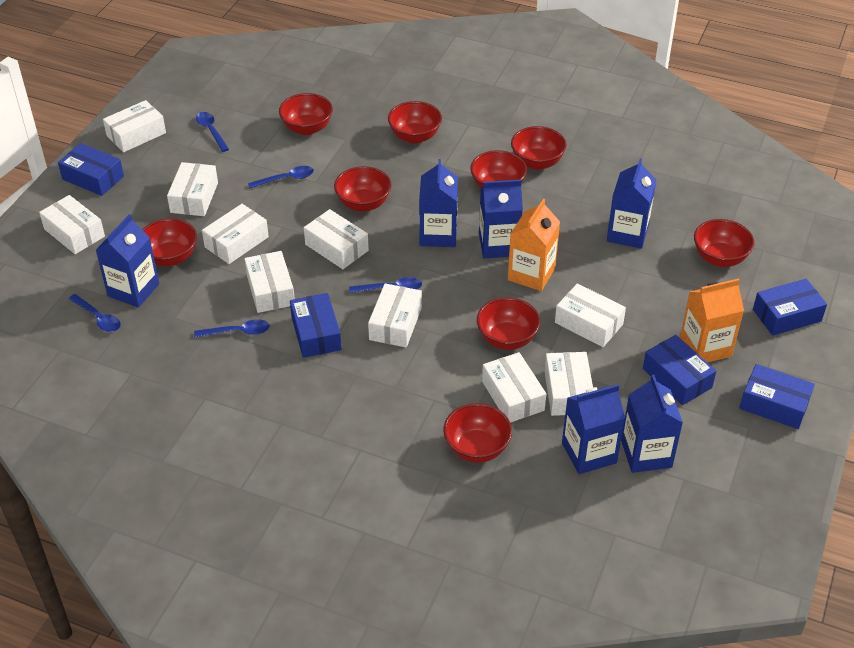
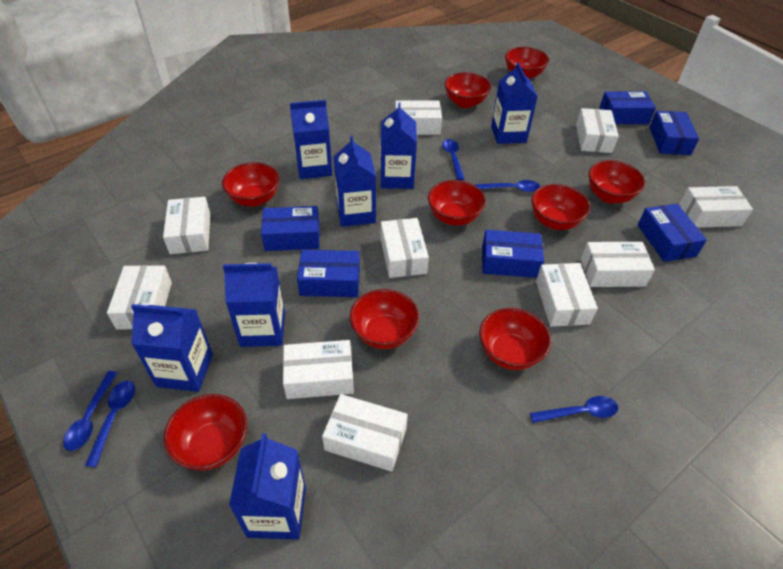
blue box: 5 -> 6
blue carton: 6 -> 7
orange carton: 2 -> 0

